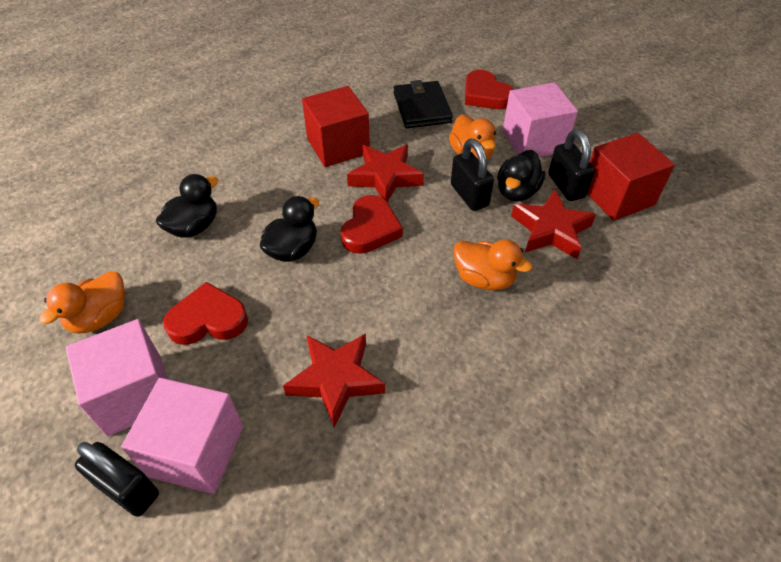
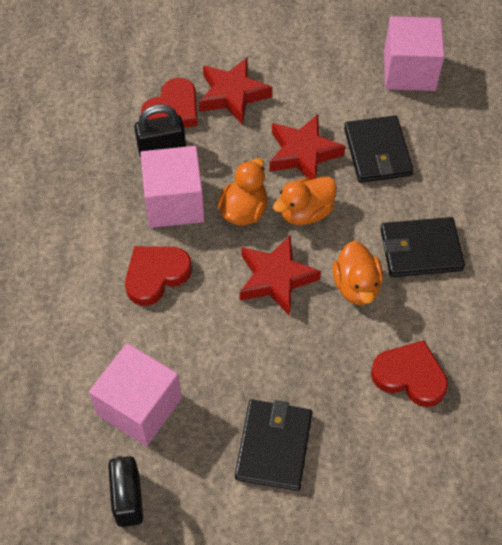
black duck: 3 -> 0
black padlock: 3 -> 2
black wallet: 1 -> 3
red cube: 2 -> 0

